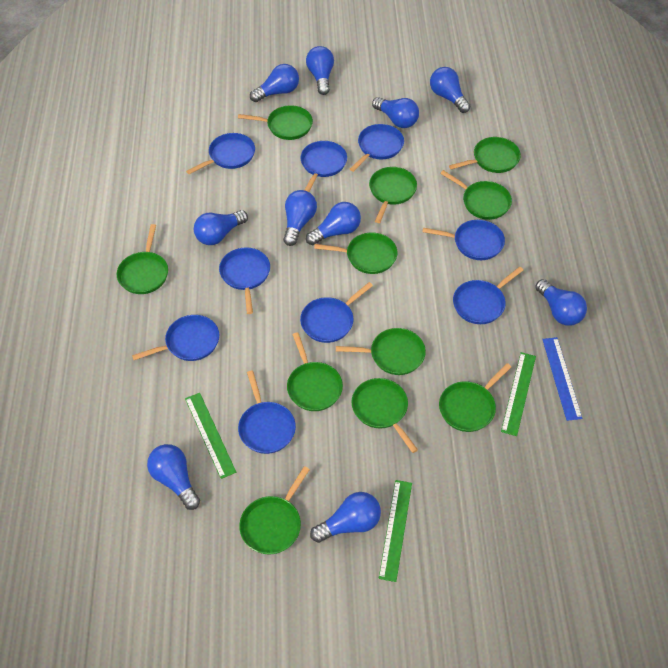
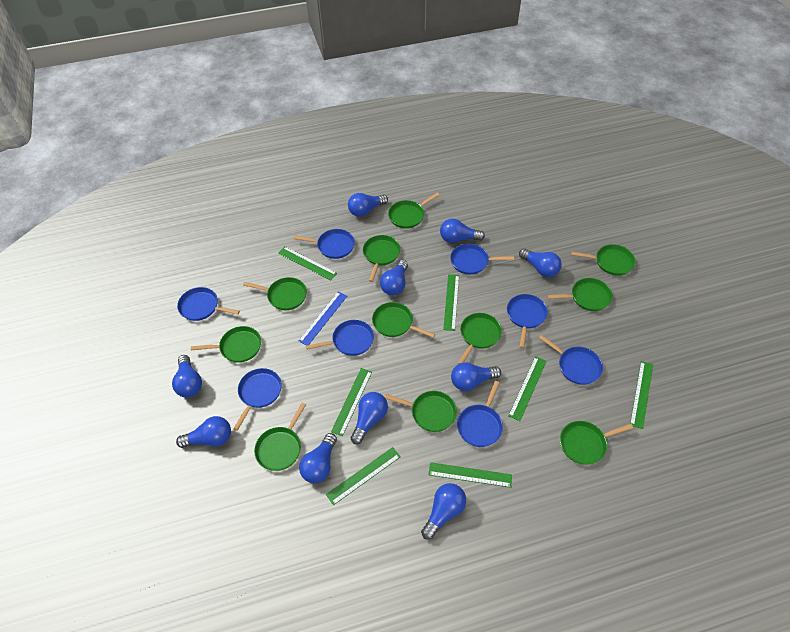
blue pan: 9 -> 8
green ruler: 3 -> 7

